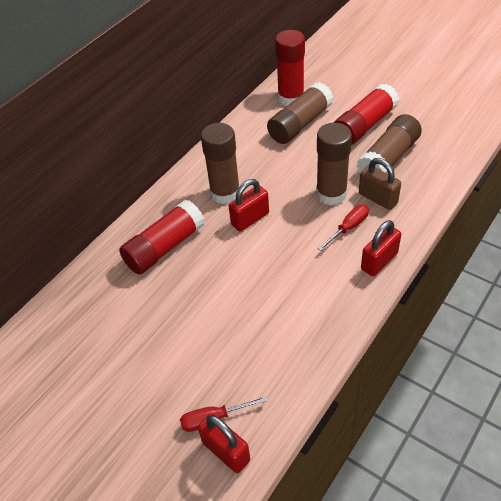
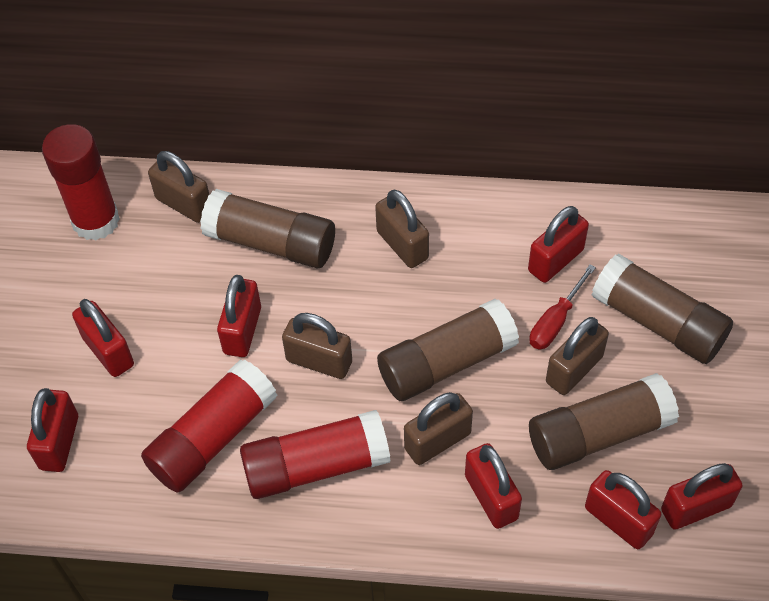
brown padlock: 1 -> 5
red padlock: 3 -> 7
red screwdriver: 2 -> 1

